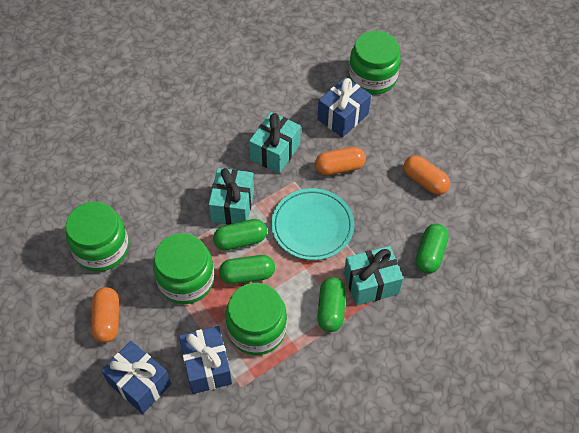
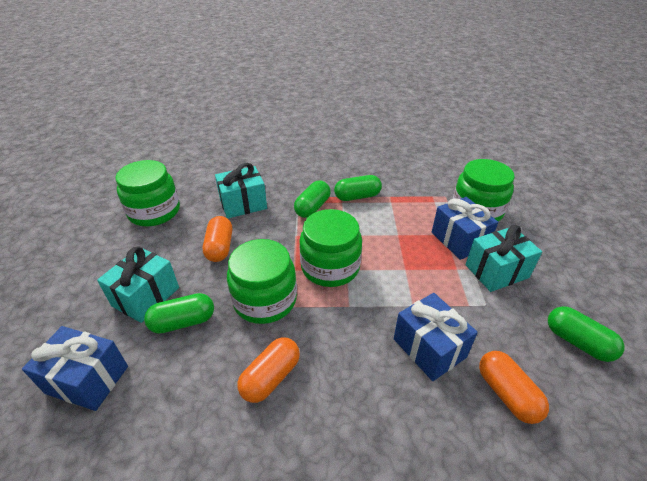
turquoise plate: 1 -> 0

